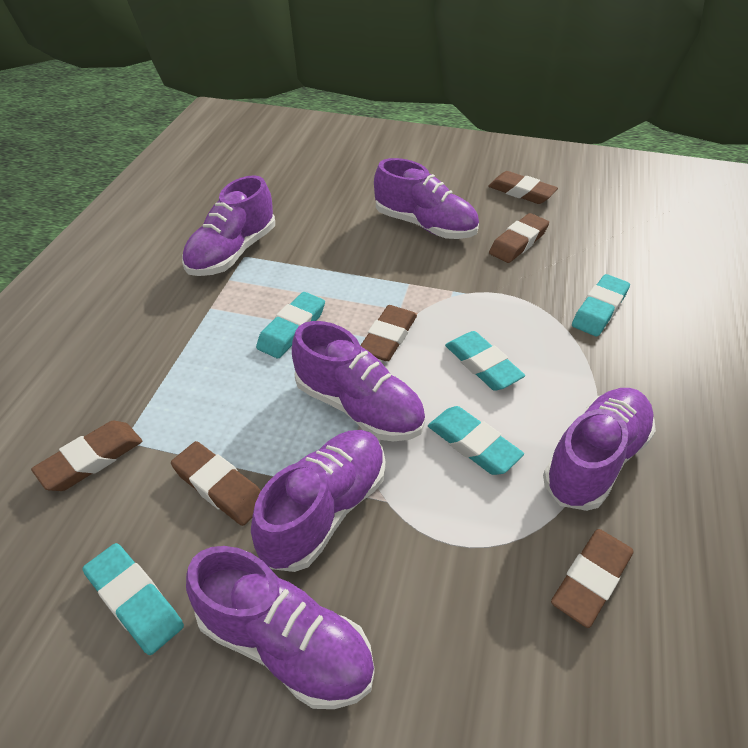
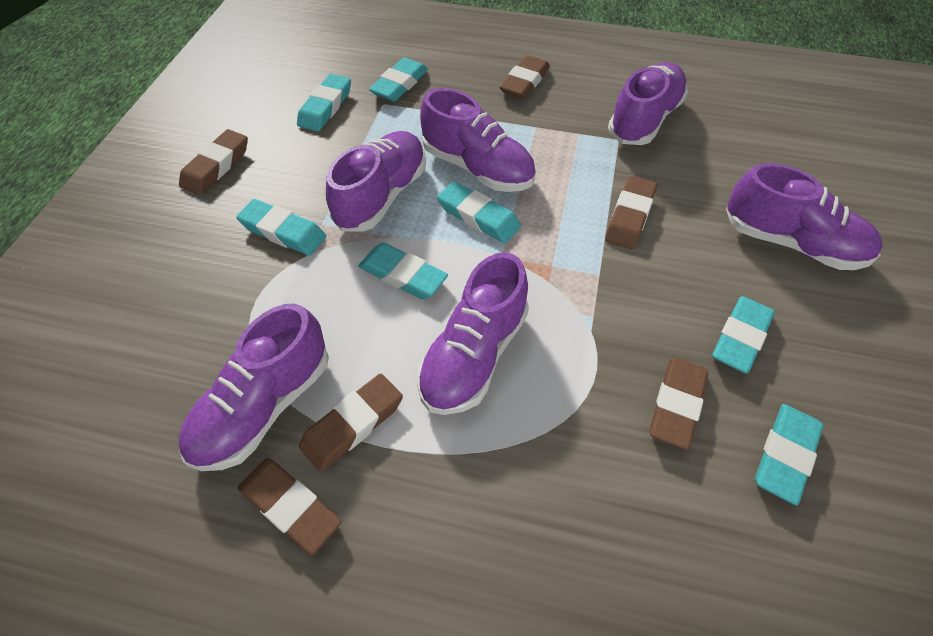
turquoise eraser: 5 -> 7

